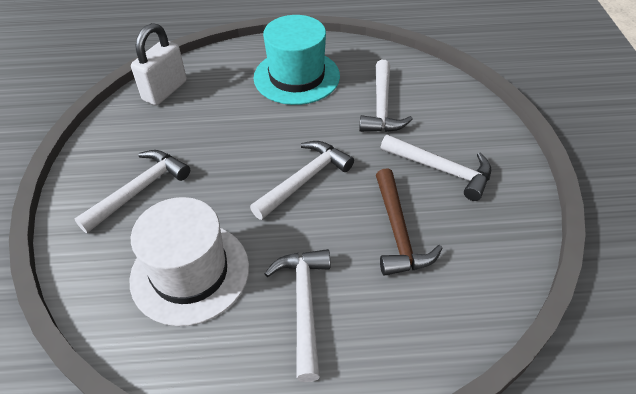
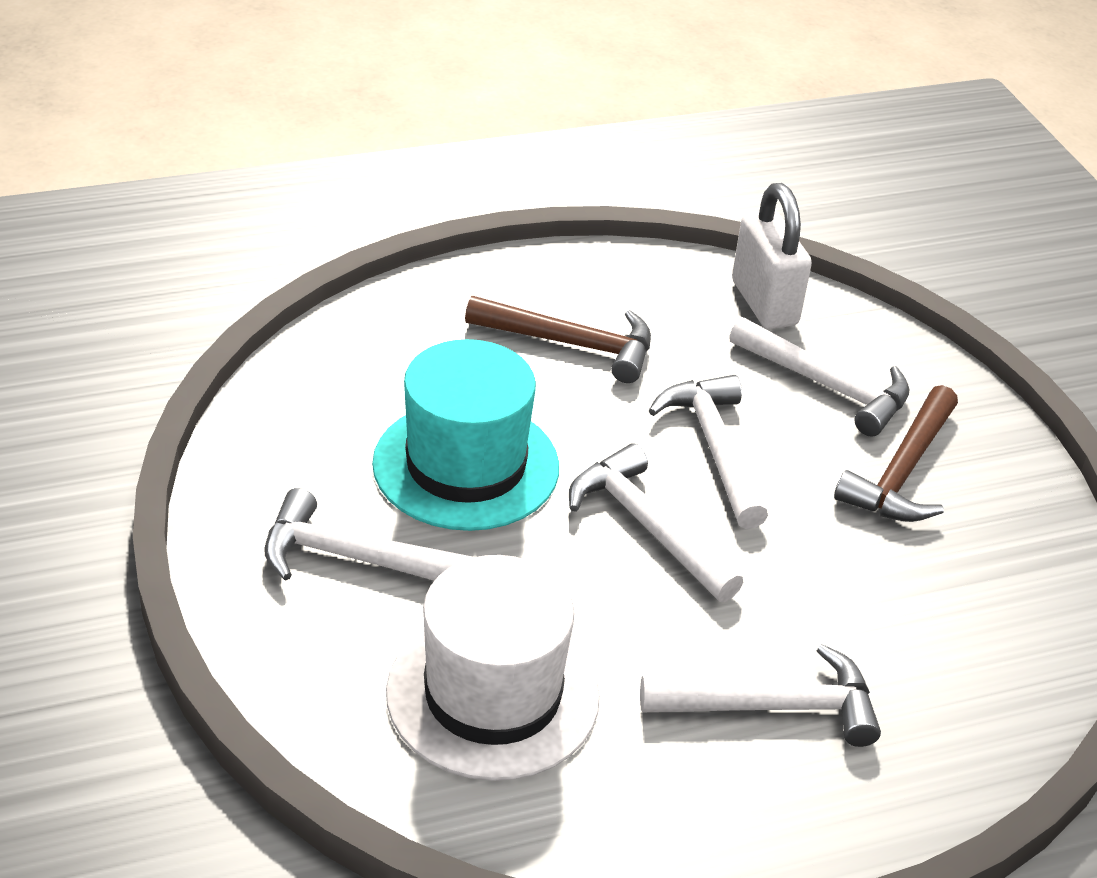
brown hammer: 1 -> 2

